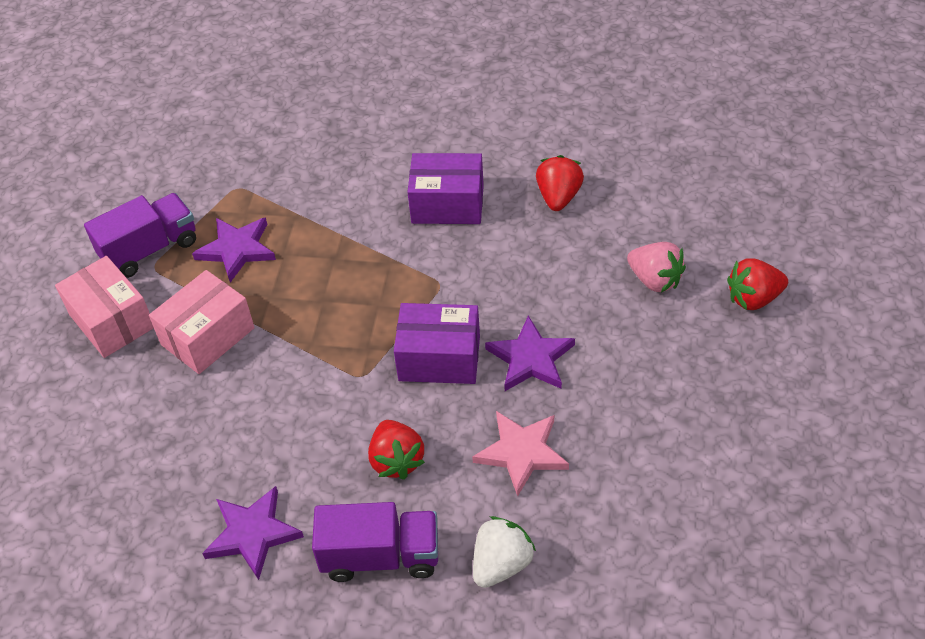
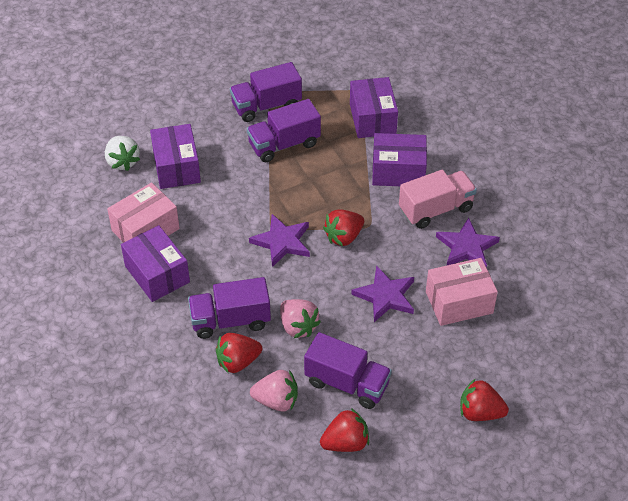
pink star: 1 -> 0
pink strawberry: 1 -> 2
pink truck: 0 -> 1
purple box: 2 -> 4
purple truck: 2 -> 4
red strawberry: 3 -> 4

